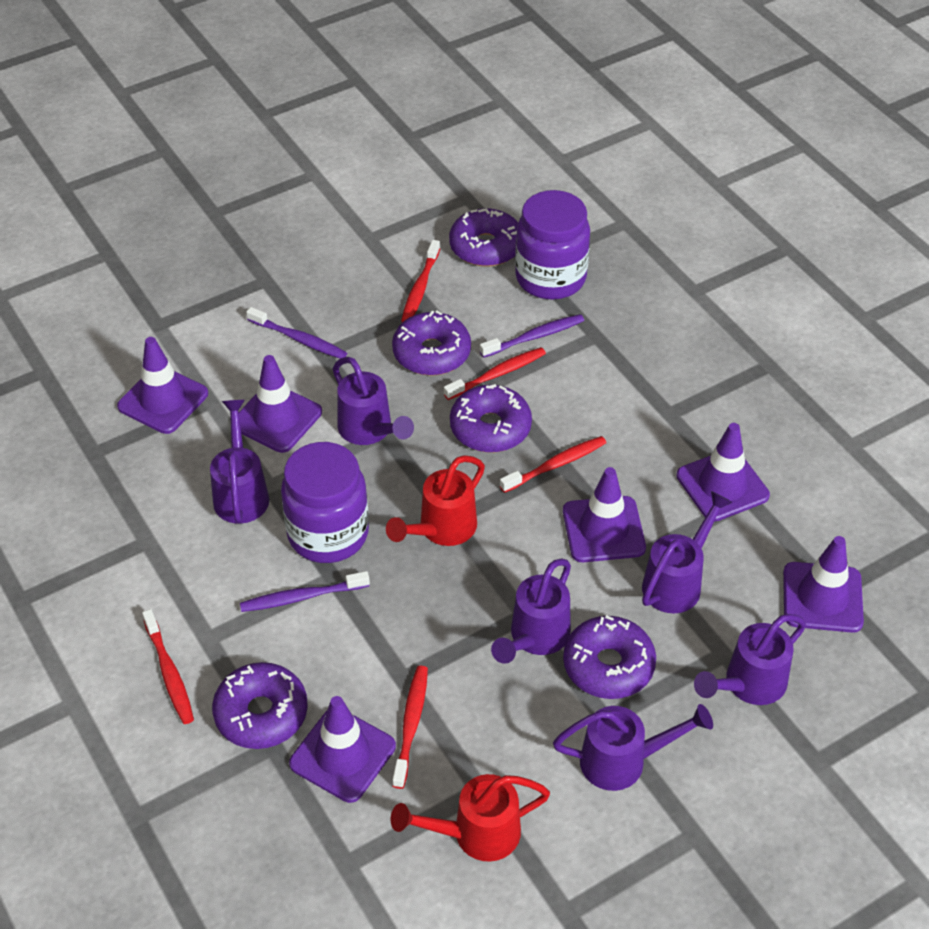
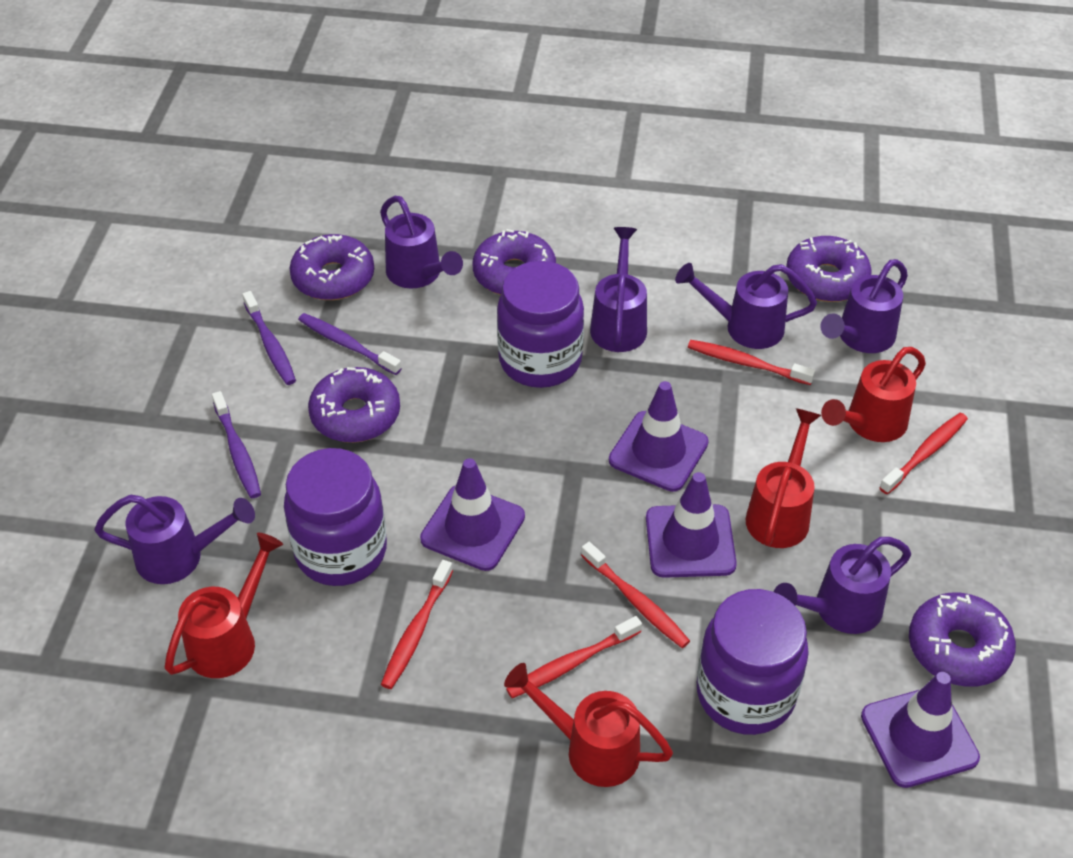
purple jar: 2 -> 3
purple traffic cone: 6 -> 4
red watering can: 2 -> 4

